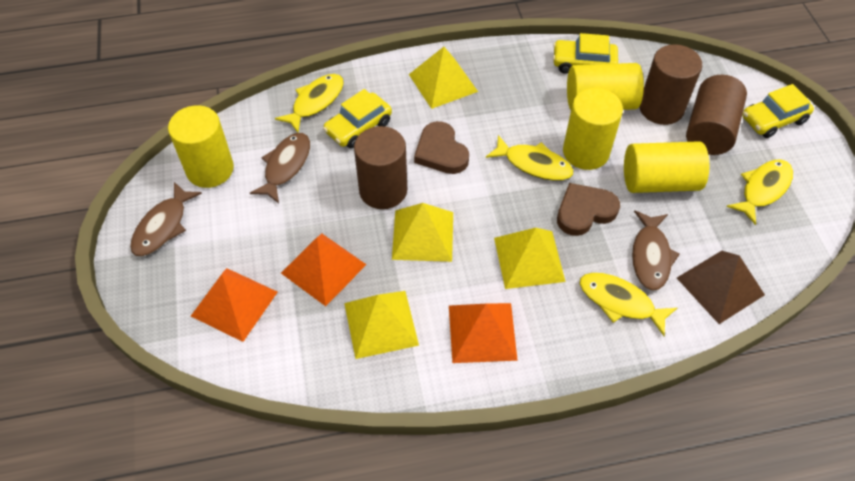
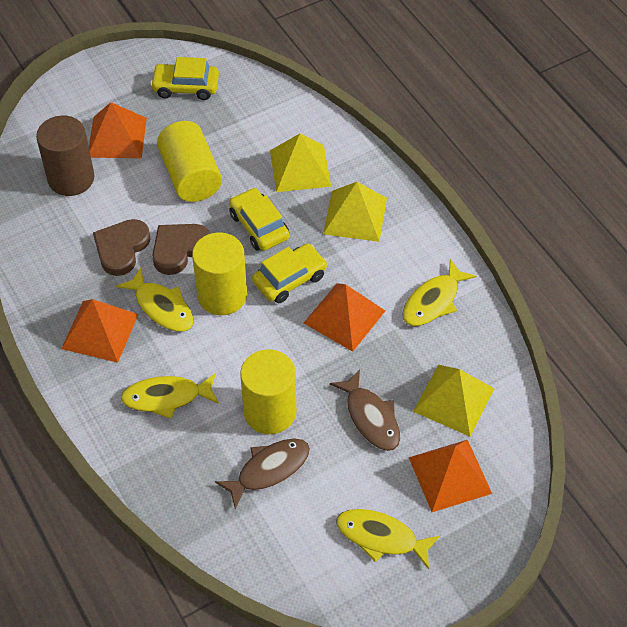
brown cylinder: 3 -> 1
brown fish: 3 -> 2
brown pyramid: 1 -> 0
orange pyramid: 3 -> 4
yellow cylinder: 4 -> 3
yellow pyramid: 4 -> 3

